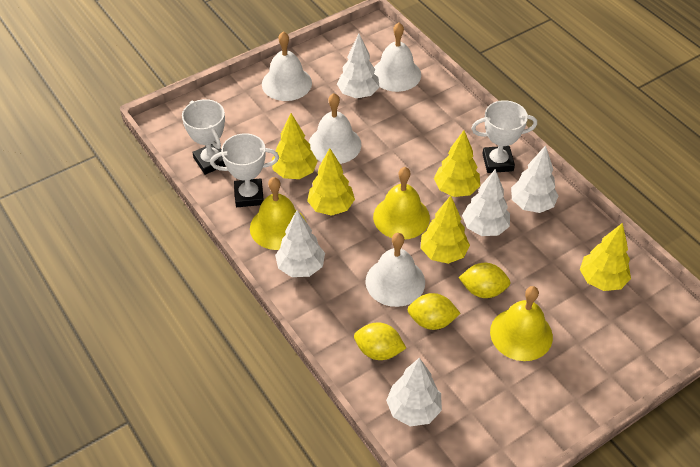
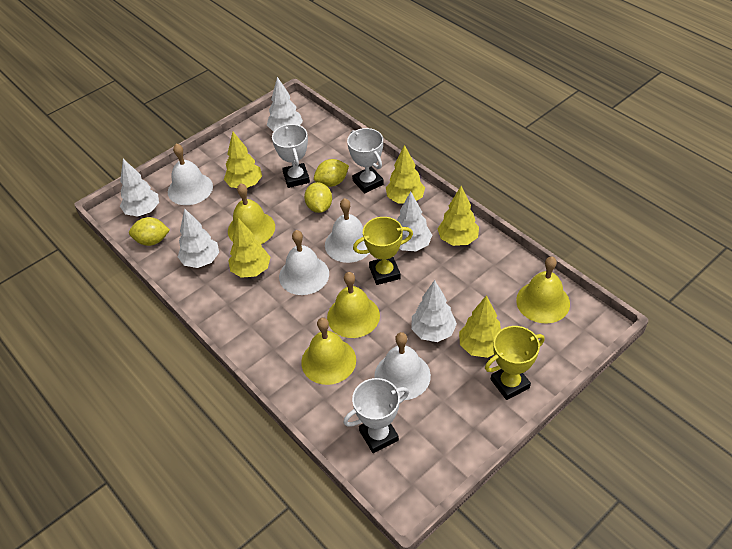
yellow bell: 3 -> 4
yellow trophy: 0 -> 2

